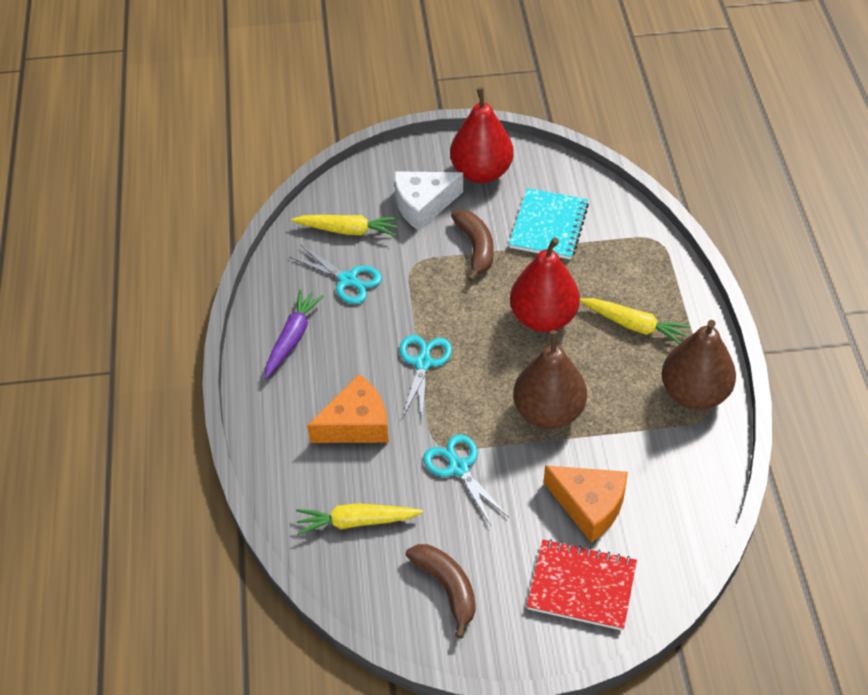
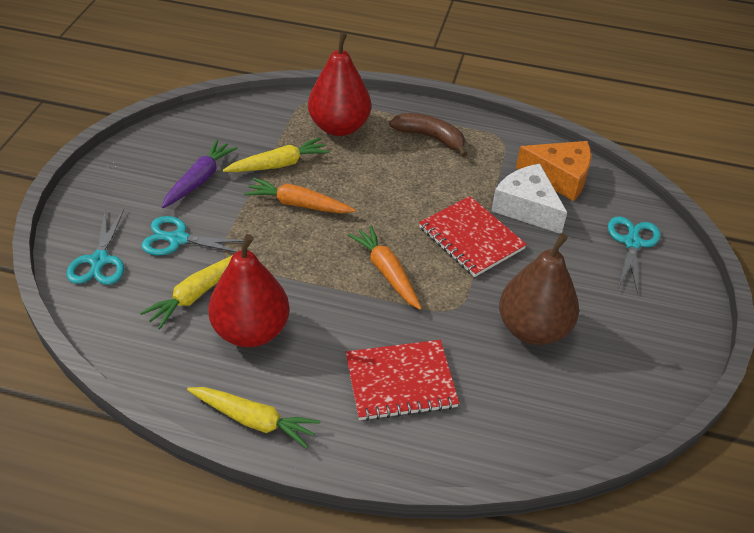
brown banana: 2 -> 1
brown pear: 2 -> 1
orange carrot: 0 -> 2
orange cheese: 2 -> 1
red notebook: 1 -> 2
turquoise notebook: 1 -> 0

